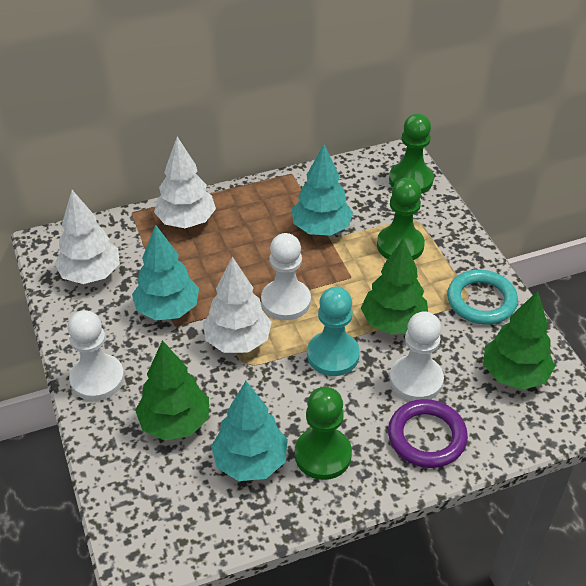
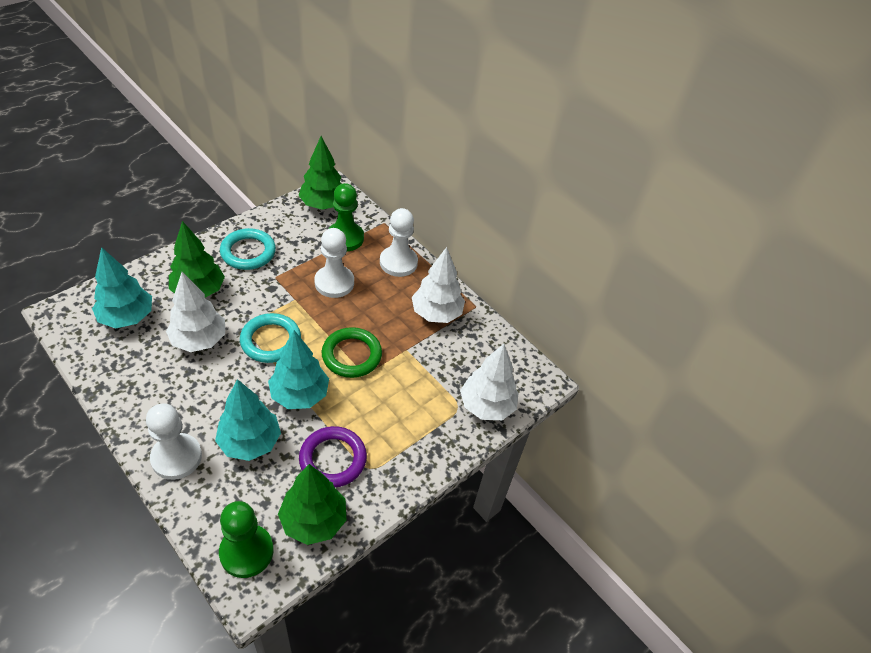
green pawn: 3 -> 2
green ring: 0 -> 1
turquoise pawn: 1 -> 0
turquoise ring: 1 -> 2

